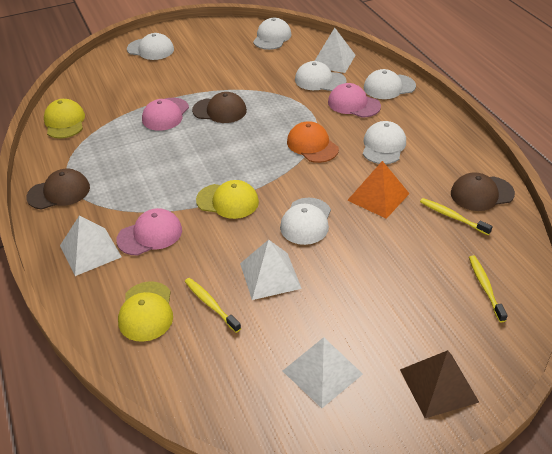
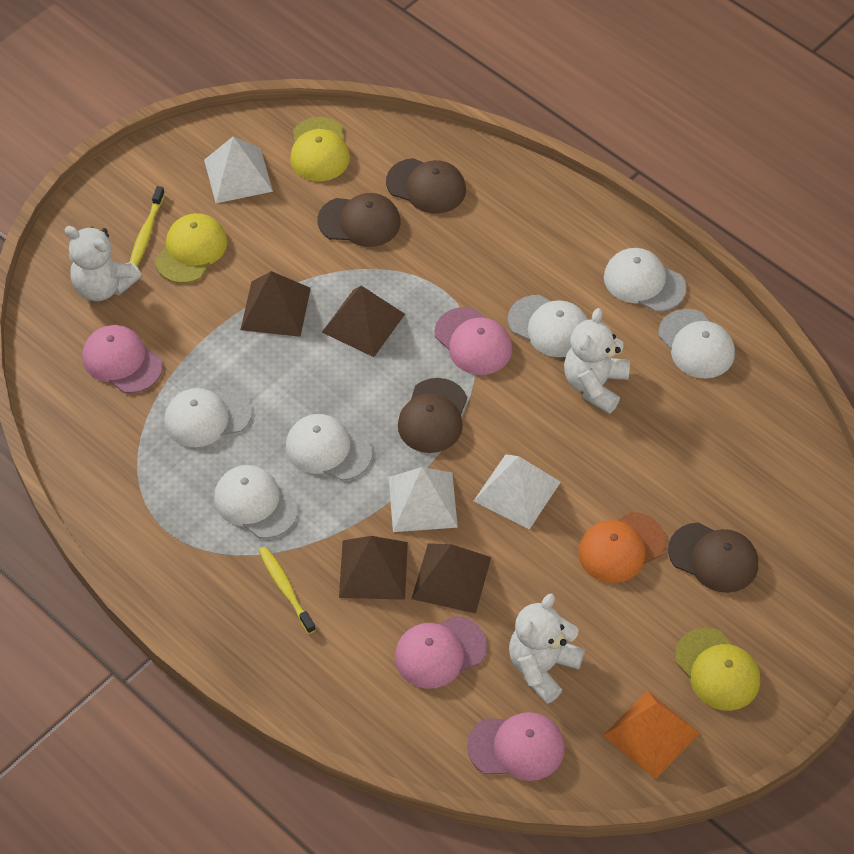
brown cap: 3 -> 4
brown pyramid: 1 -> 4
pink cap: 3 -> 4
white pyramid: 4 -> 3
white teddy bear: 0 -> 3
yellow toothbrush: 3 -> 2

